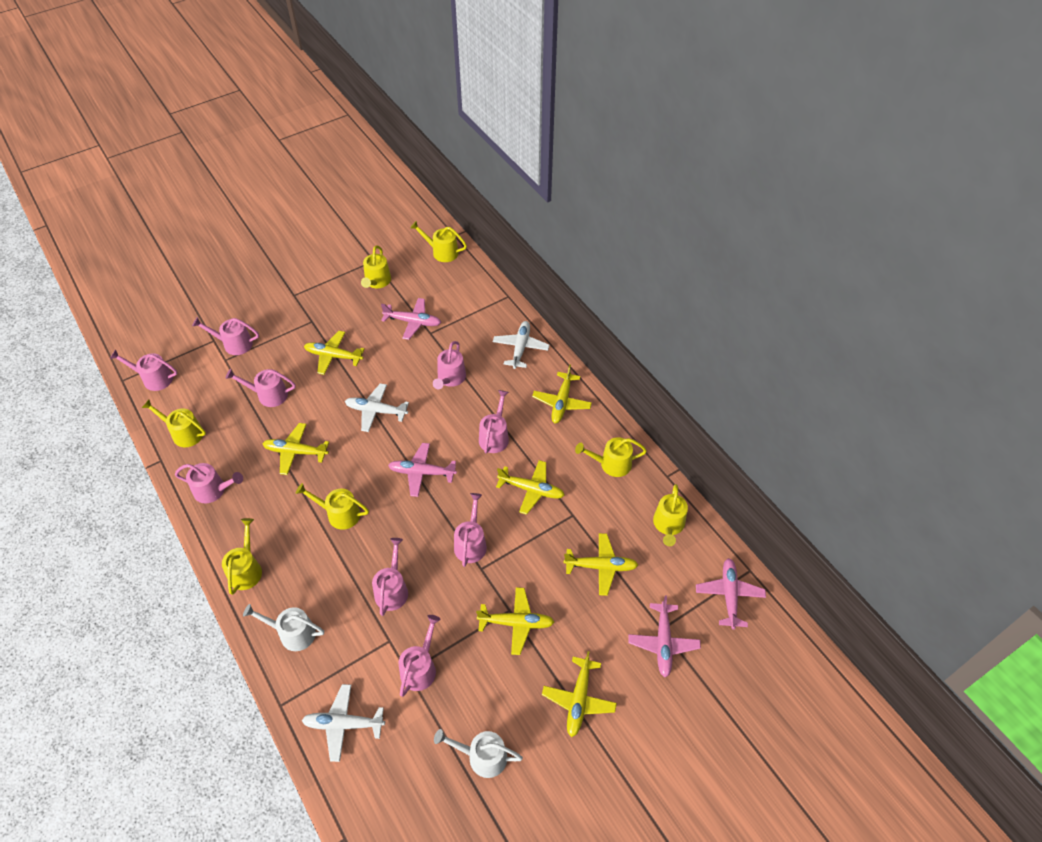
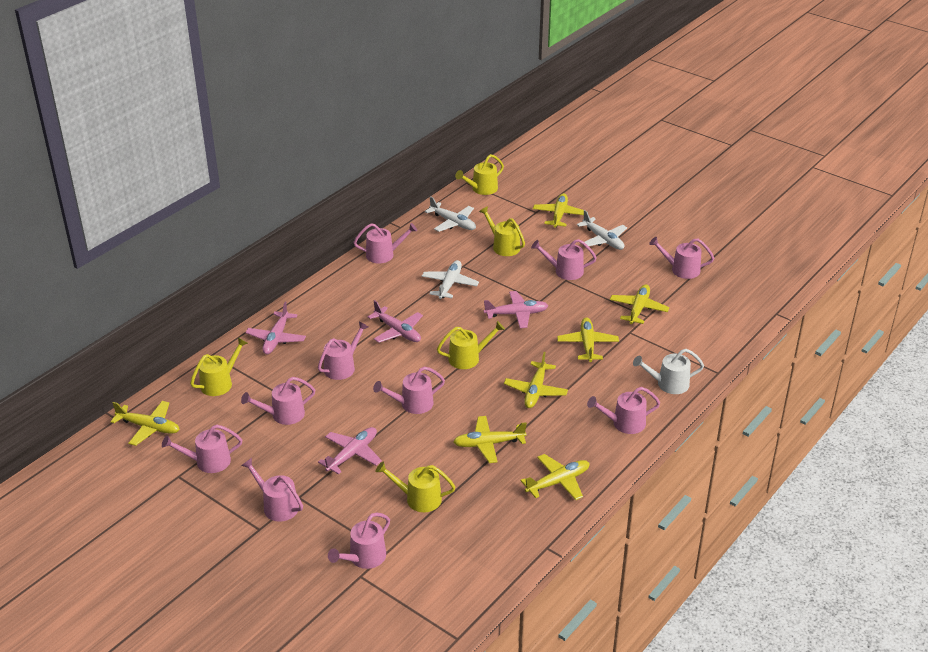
pink watering can: 9 -> 10
white watering can: 2 -> 1
yellow watering can: 7 -> 5

